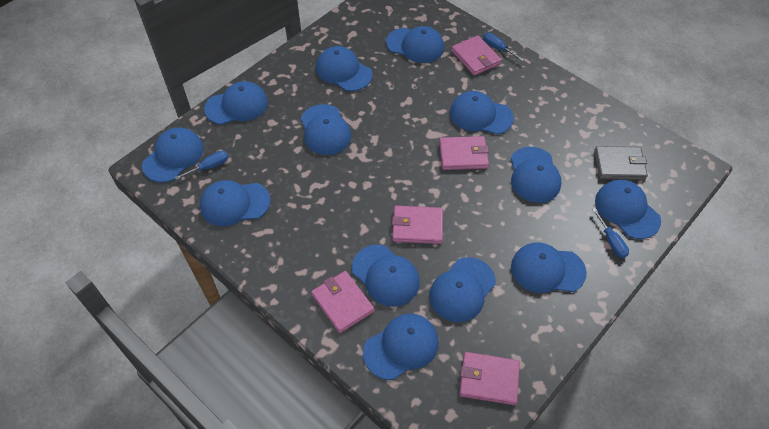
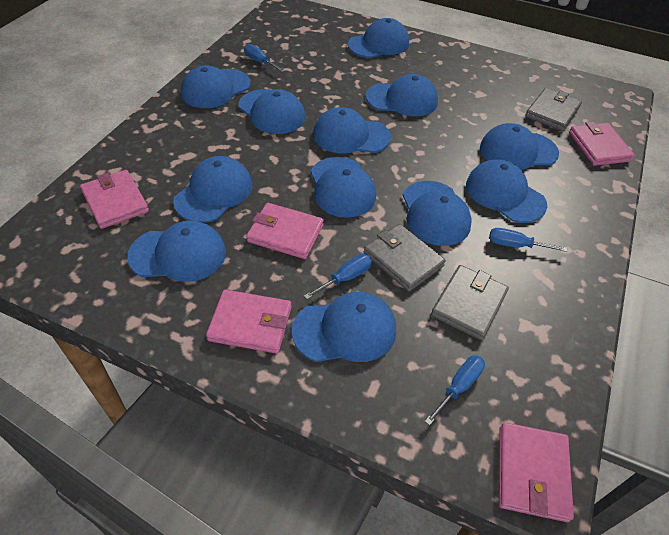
blue cap: 13 -> 12
blue screwdriver: 3 -> 4
grey wallet: 1 -> 3

